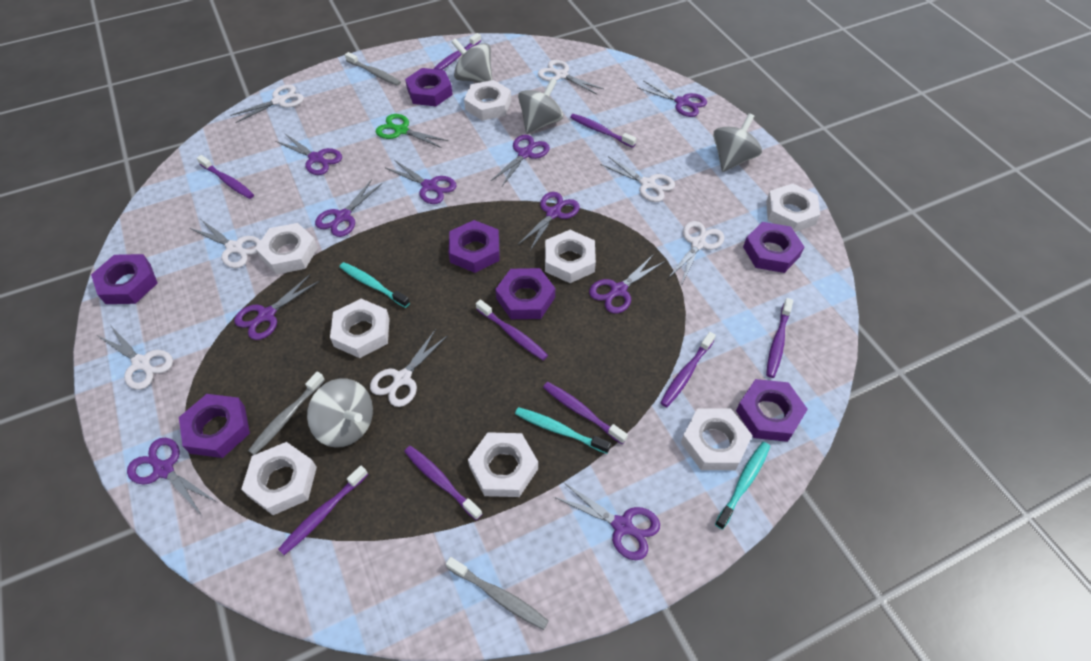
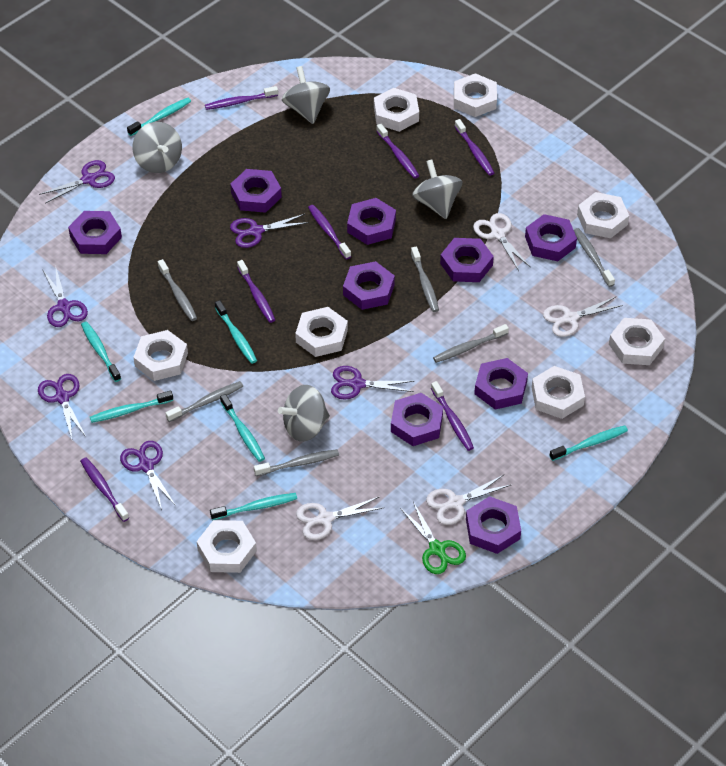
grey toothbrush: 3 -> 6
purple nut: 7 -> 9
purple scissors: 10 -> 6
purple toothbrush: 9 -> 7
turquoise toothbrush: 3 -> 7
white scissors: 7 -> 4

